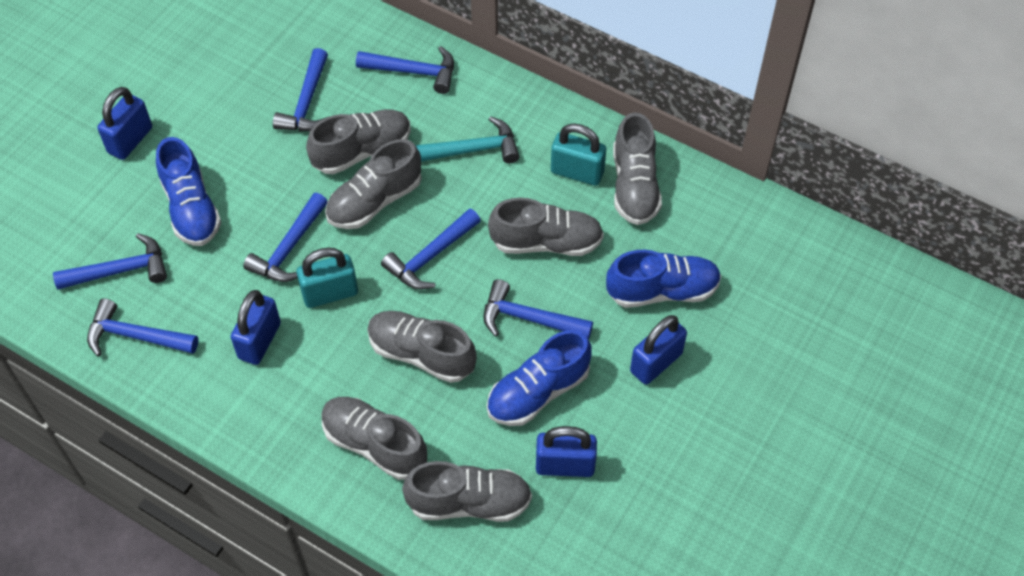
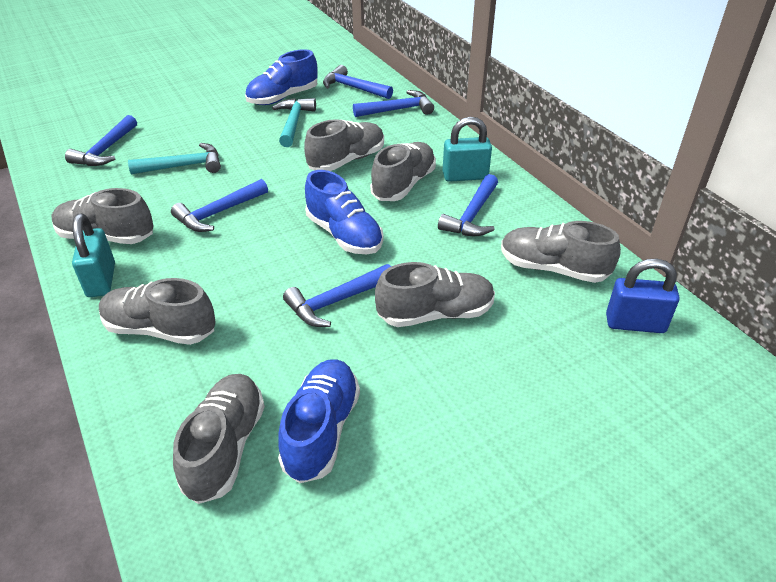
blue hammer: 7 -> 6
blue padlock: 4 -> 1
turquoise hammer: 1 -> 2

